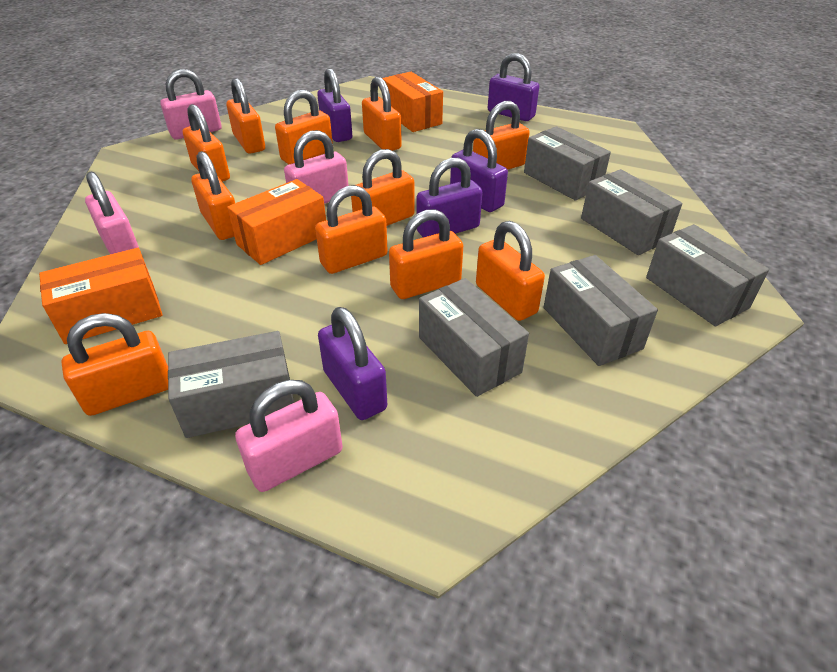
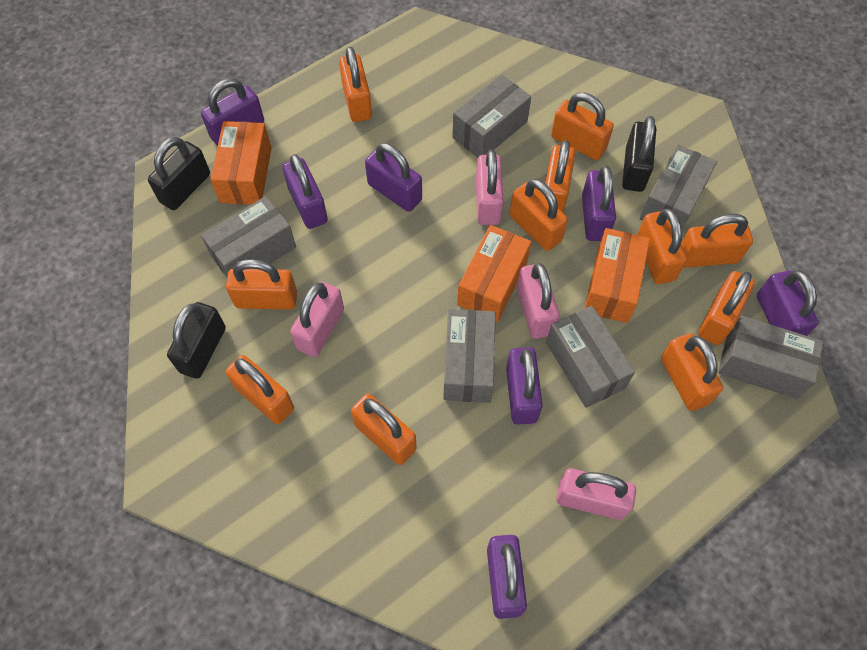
black padlock: 0 -> 3
purple padlock: 5 -> 7

